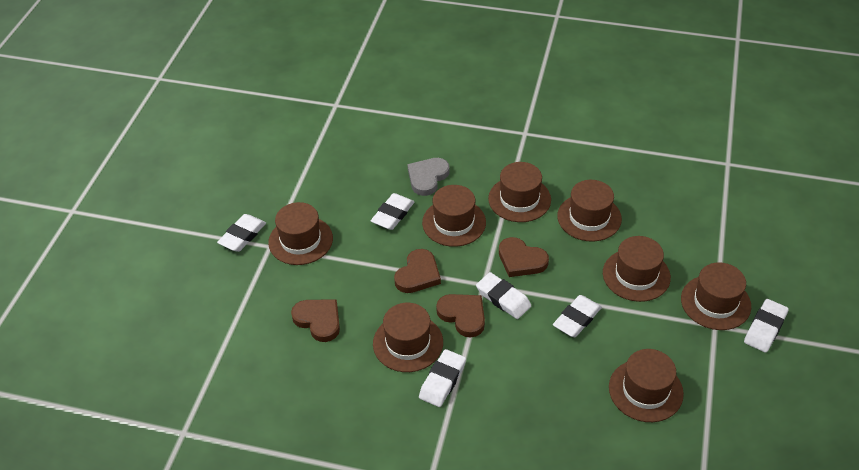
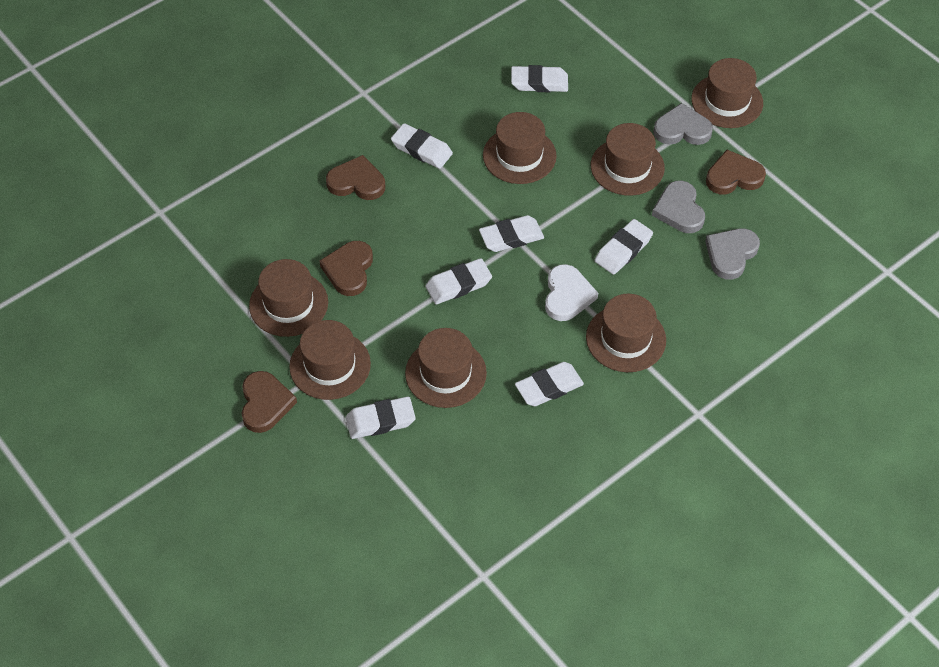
brown hat: 8 -> 7
grey heart: 1 -> 3
white eraser: 6 -> 7
white heart: 0 -> 1

